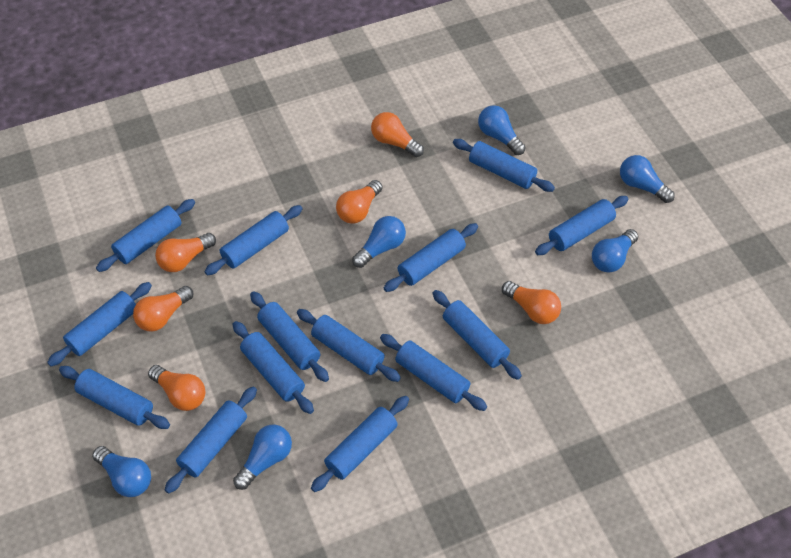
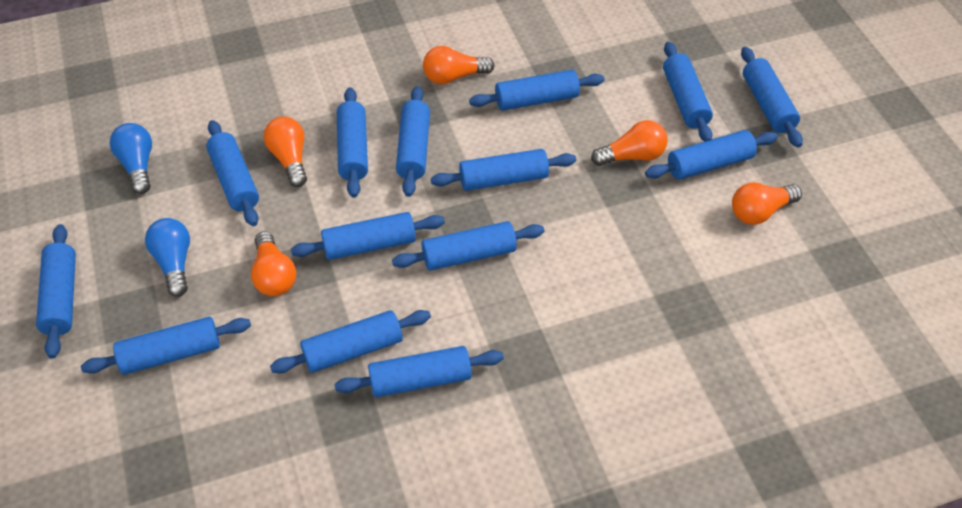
blue light bulb: 6 -> 2
orange light bulb: 6 -> 5

